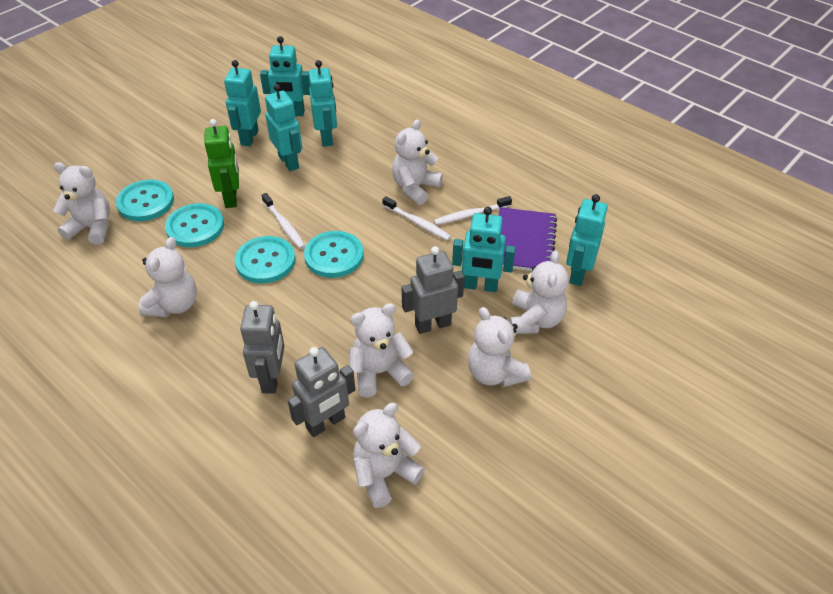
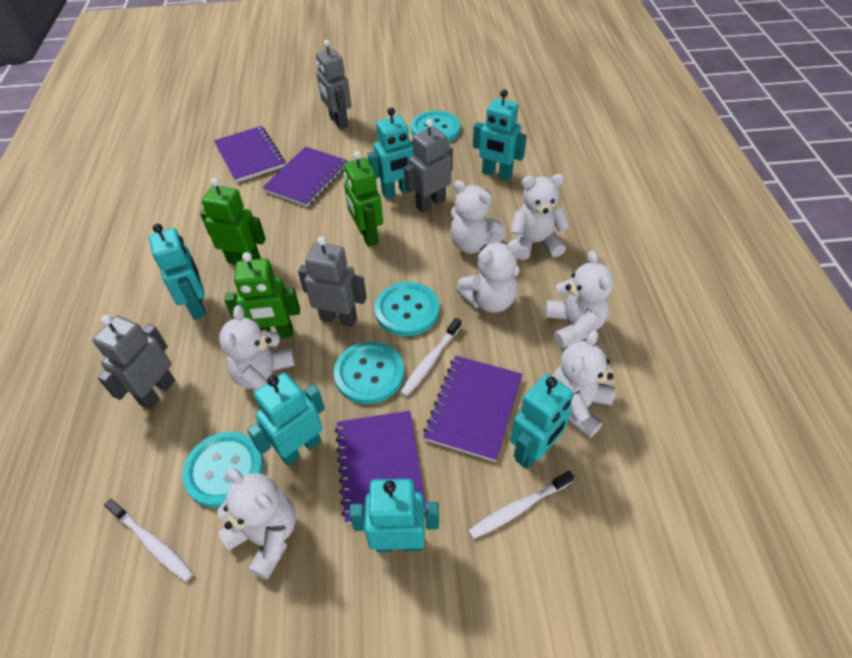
green robot: 1 -> 3
grey robot: 3 -> 4
purple notebook: 1 -> 4

